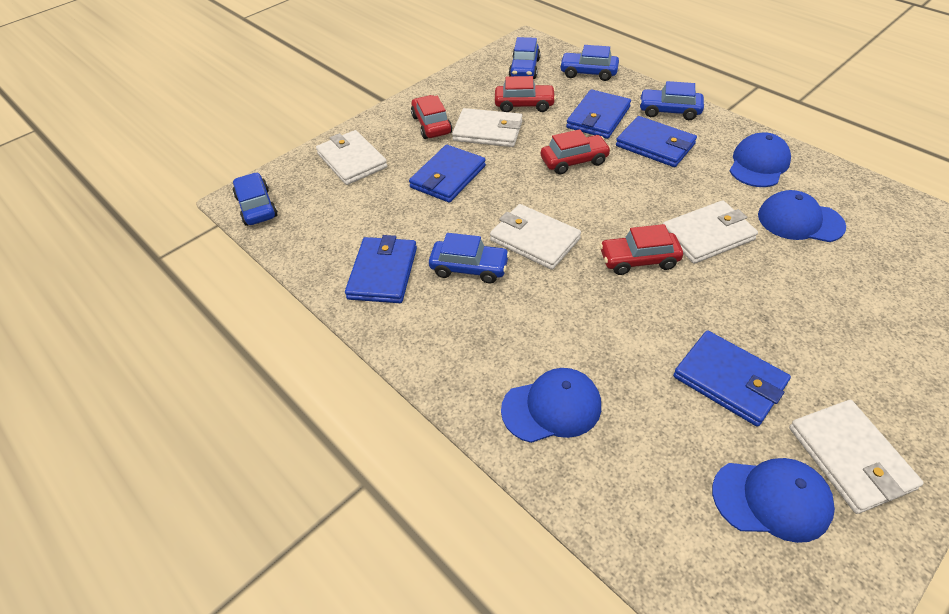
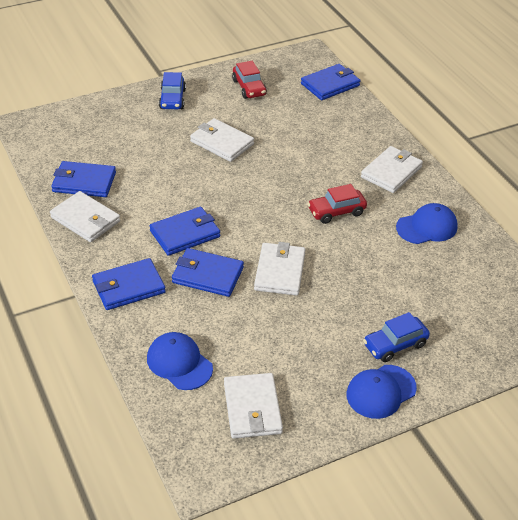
blue cap: 4 -> 3
blue car: 5 -> 2
red car: 4 -> 2

